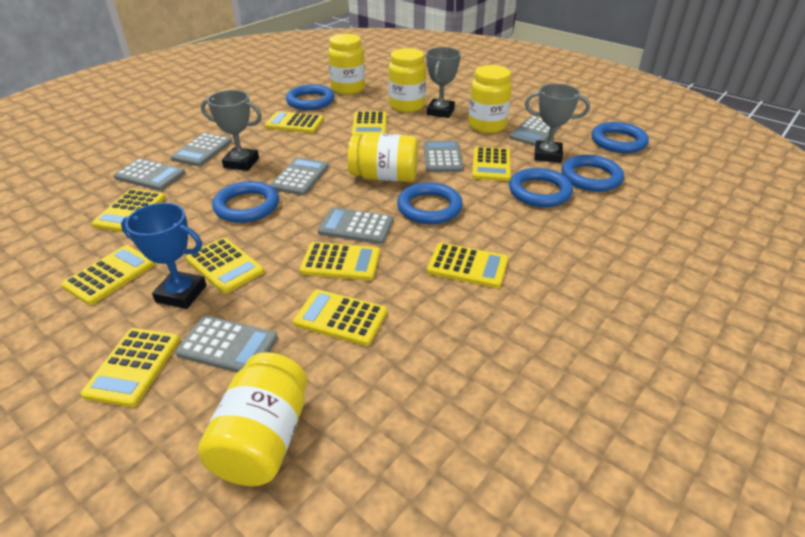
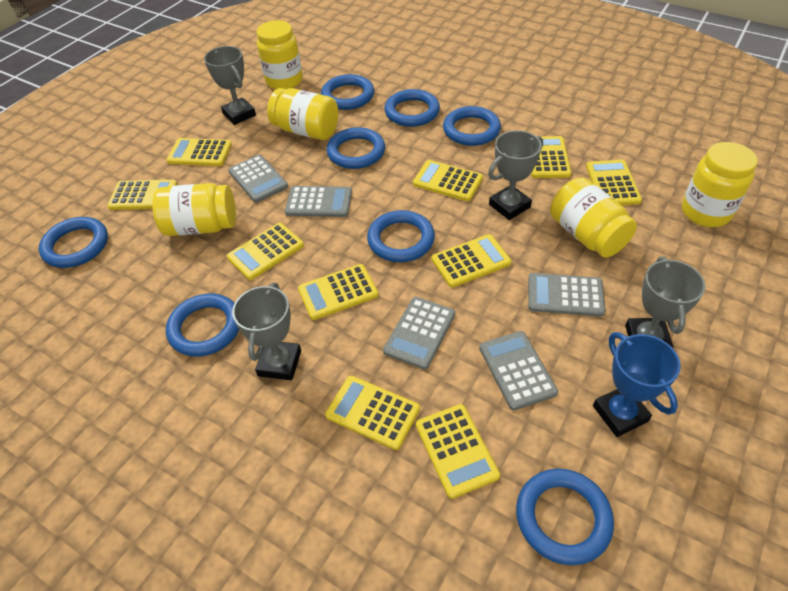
blue ring: 6 -> 8
grey calculator: 7 -> 5
grey trophy: 3 -> 4

